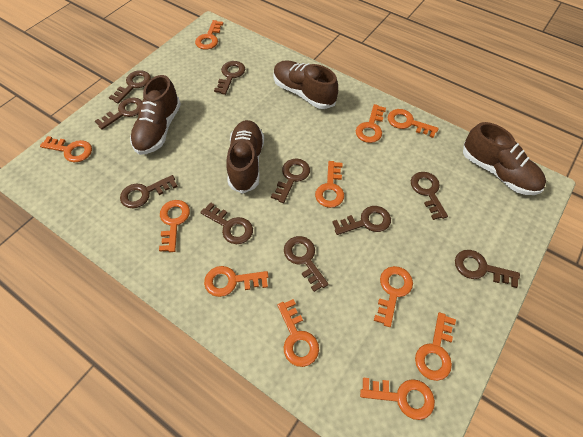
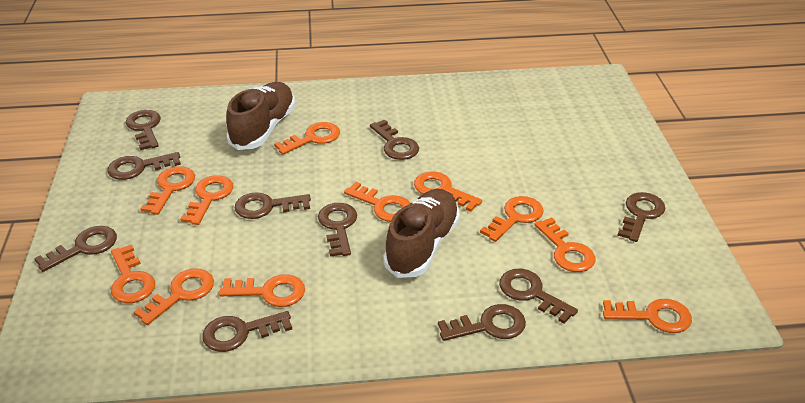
brown shoe: 4 -> 2

